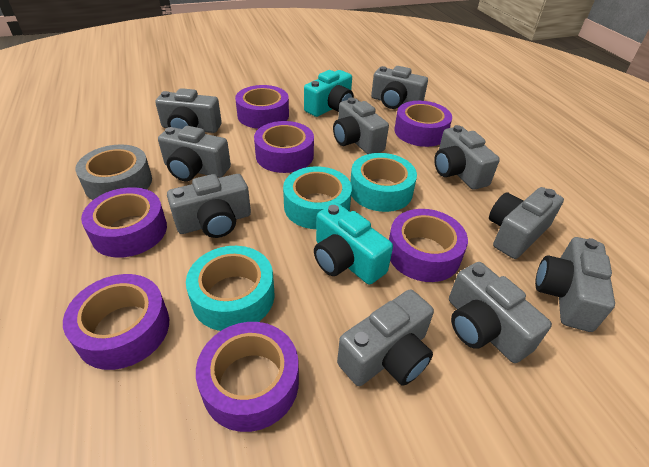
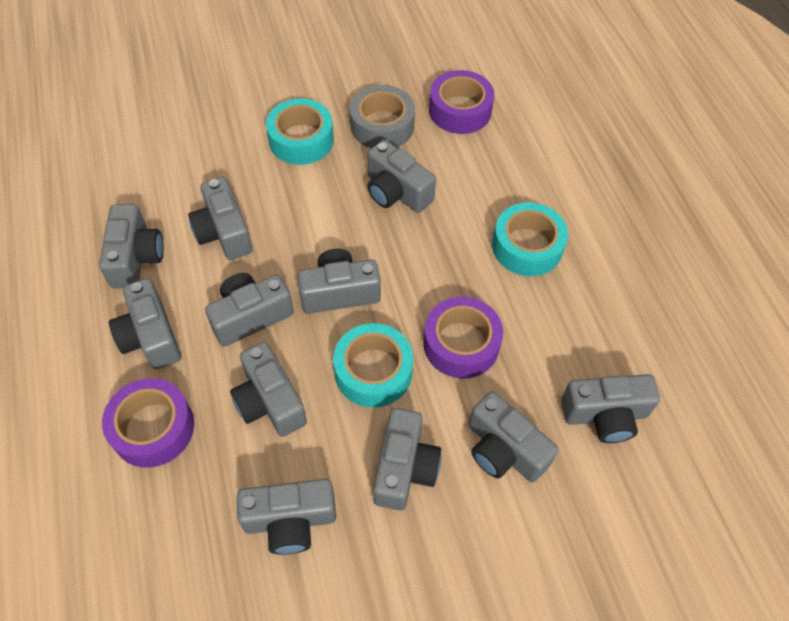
grey camera: 10 -> 11
purple tape: 7 -> 3
turquoise camera: 2 -> 0

